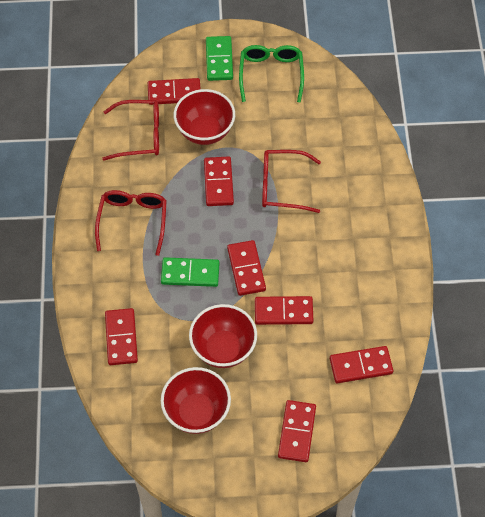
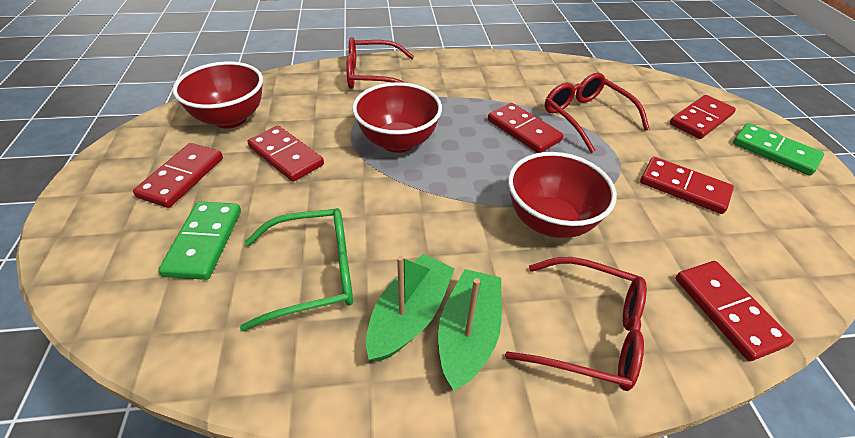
green boat: 0 -> 2
red domino: 7 -> 6

